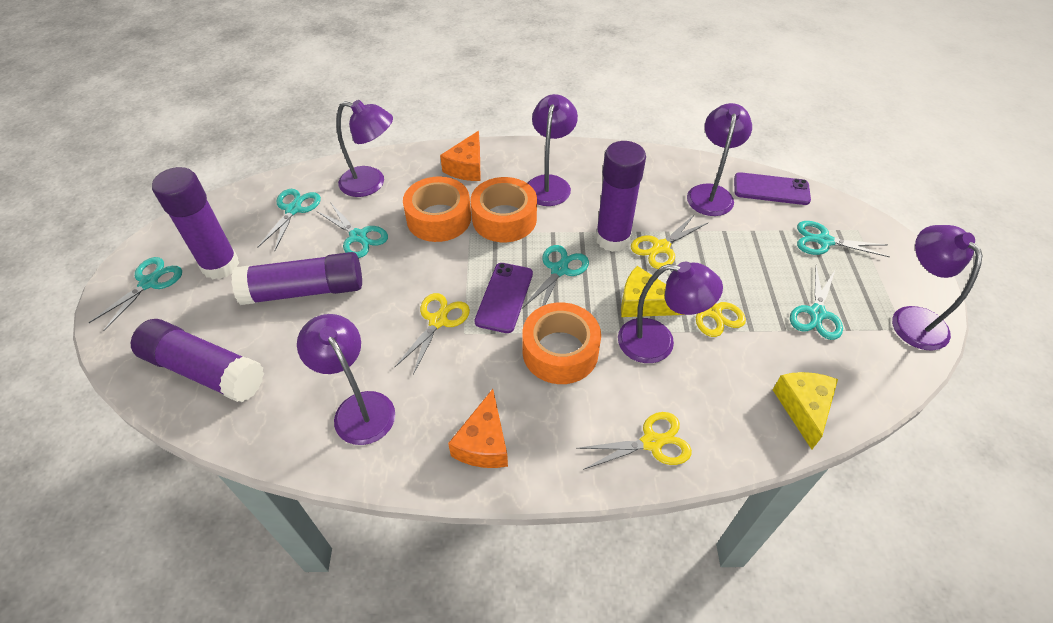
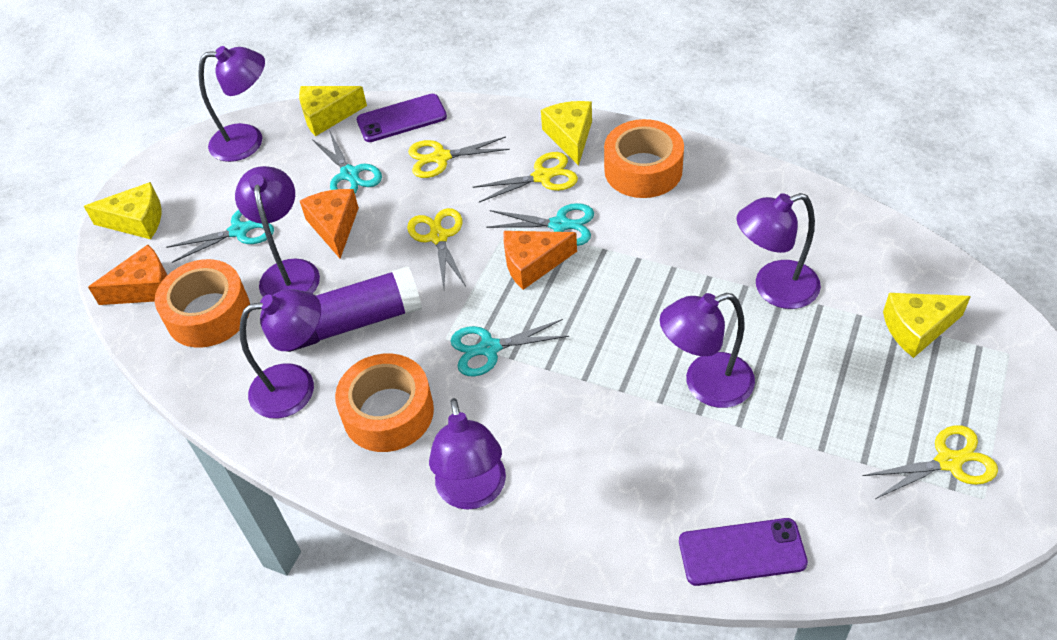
orange cheese: 2 -> 3
purple glue stick: 4 -> 1
turquoise scissors: 6 -> 4
yellow cheese: 2 -> 4

